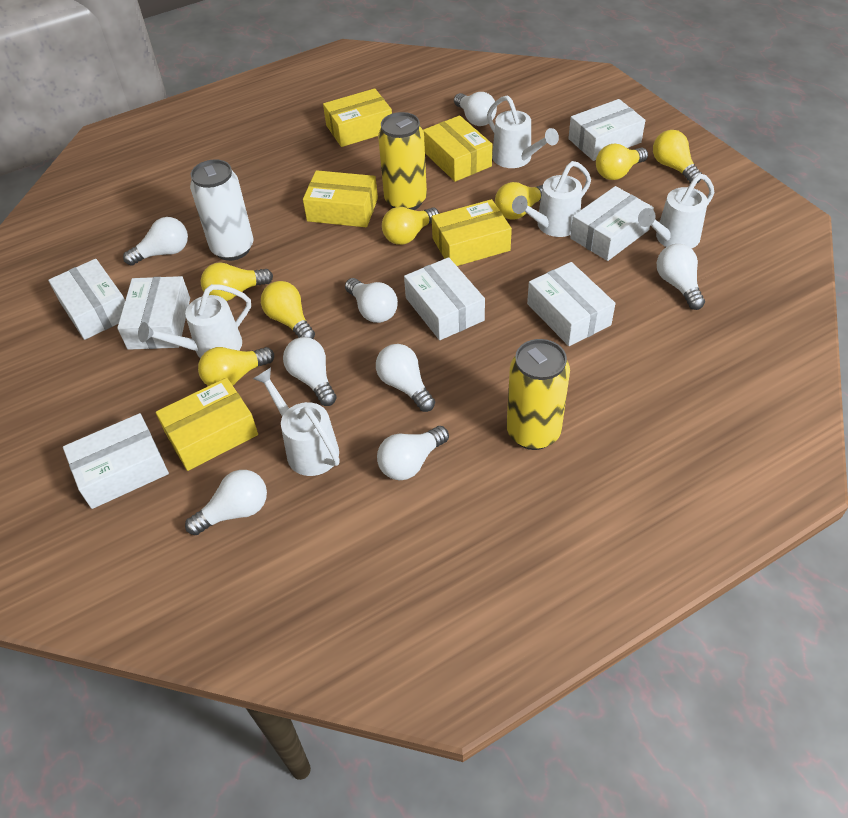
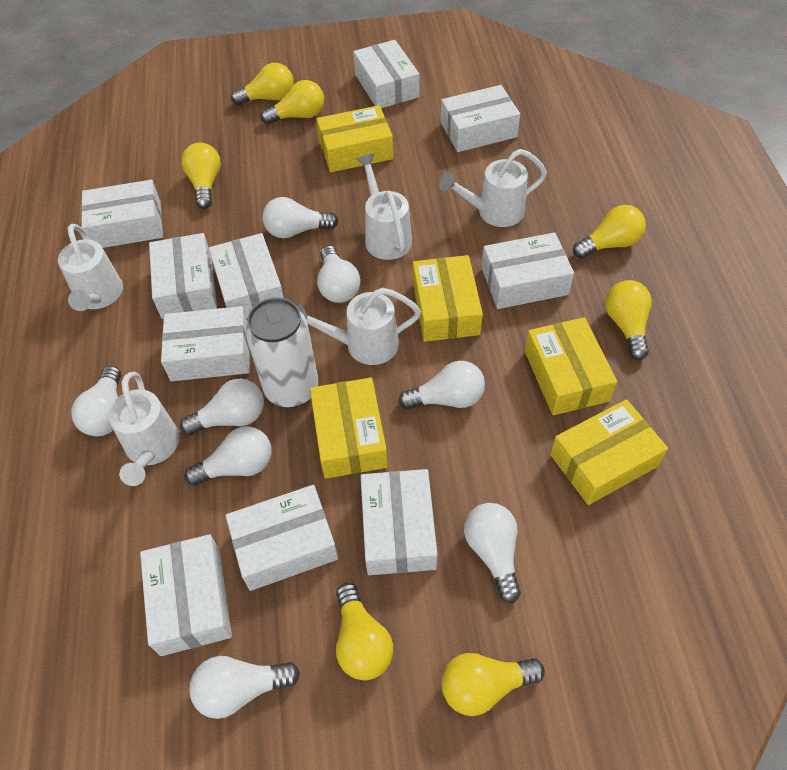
white box: 7 -> 10
yellow can: 2 -> 0

